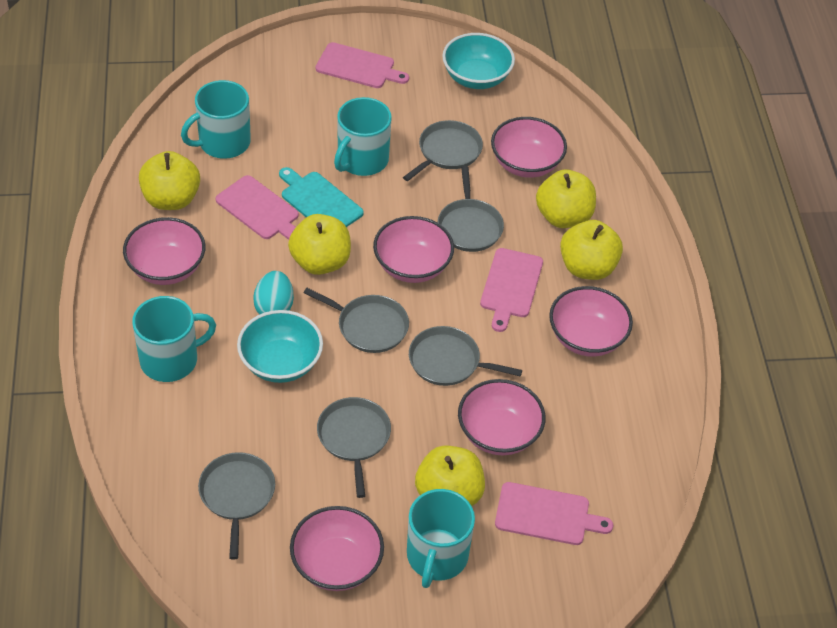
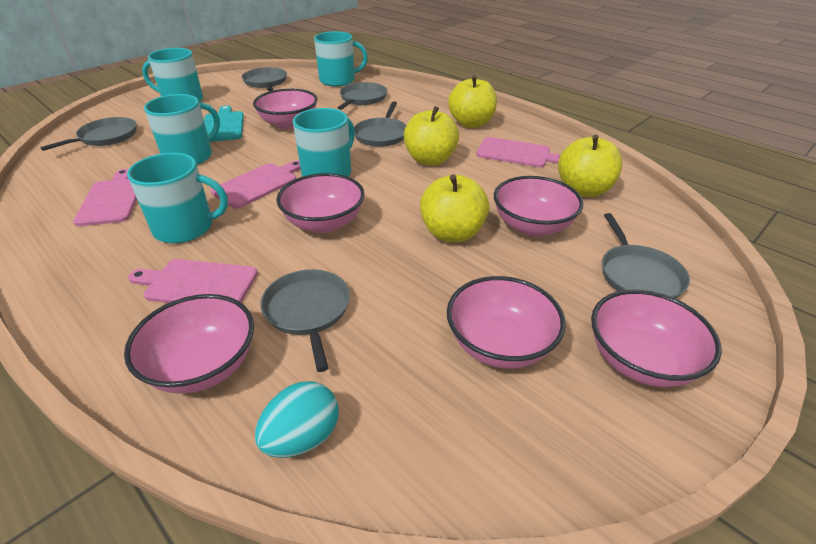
turquoise bowl: 2 -> 0
turquoise mug: 4 -> 5
yellow apple: 5 -> 4

